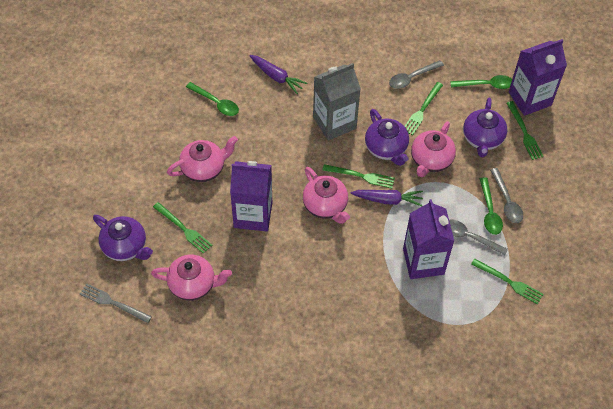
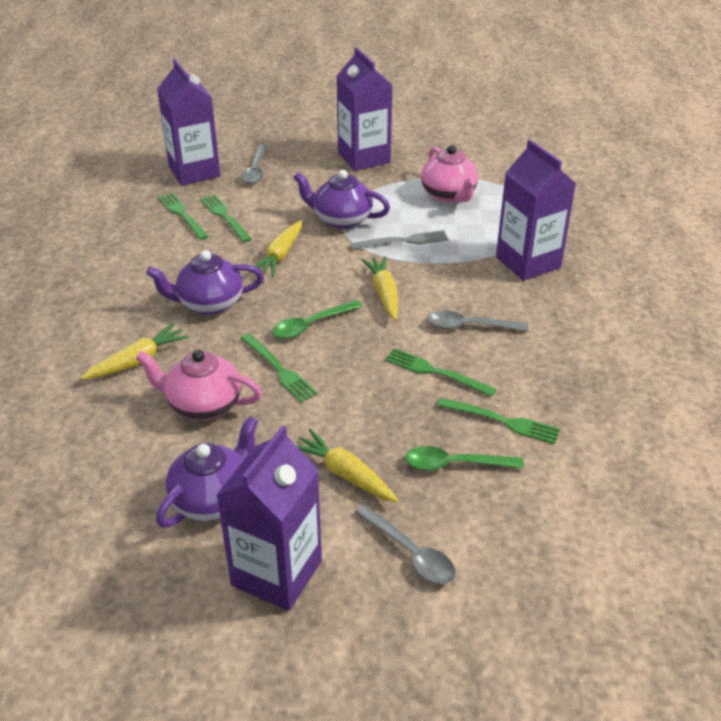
green spoon: 3 -> 2
grey carton: 1 -> 0
pink teapot: 4 -> 2
purple carrot: 2 -> 0
purple carton: 3 -> 4
yellow carrot: 0 -> 4

